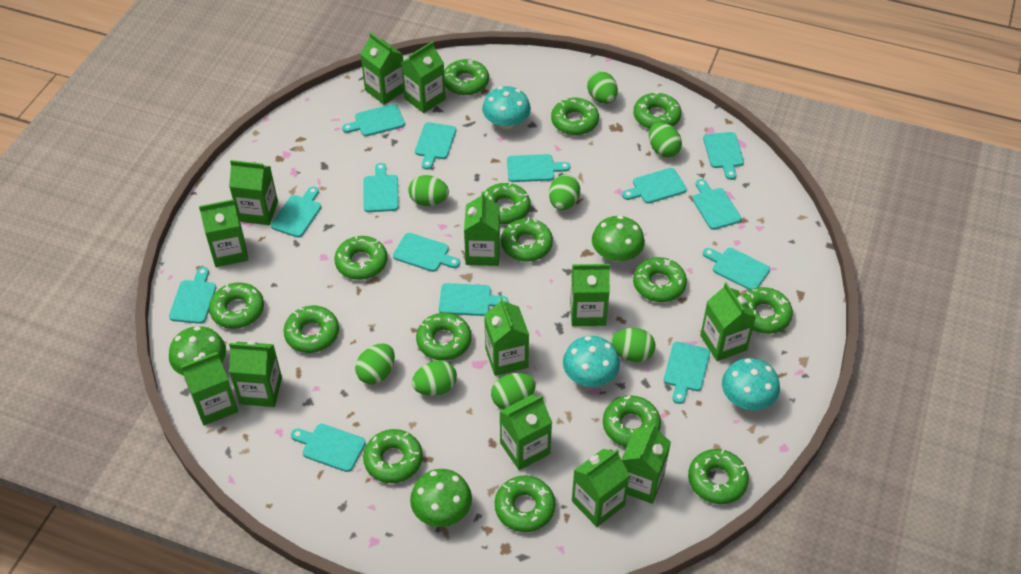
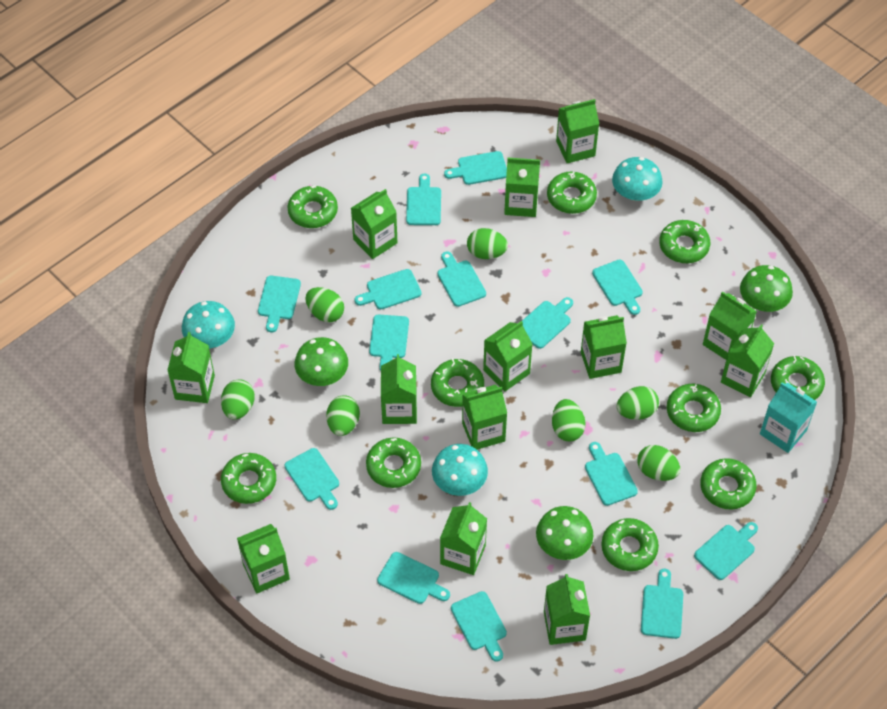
green donut: 15 -> 10
green egg: 8 -> 7
turquoise carton: 0 -> 1

